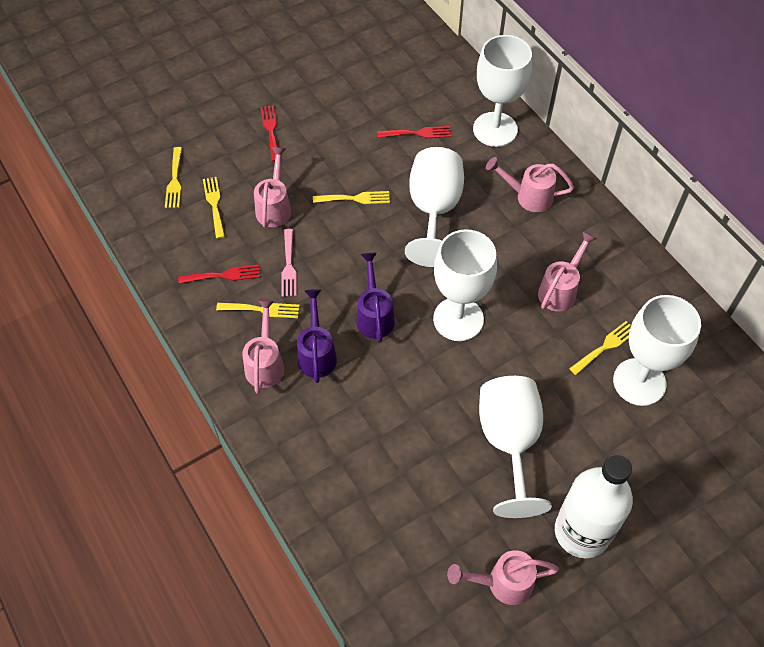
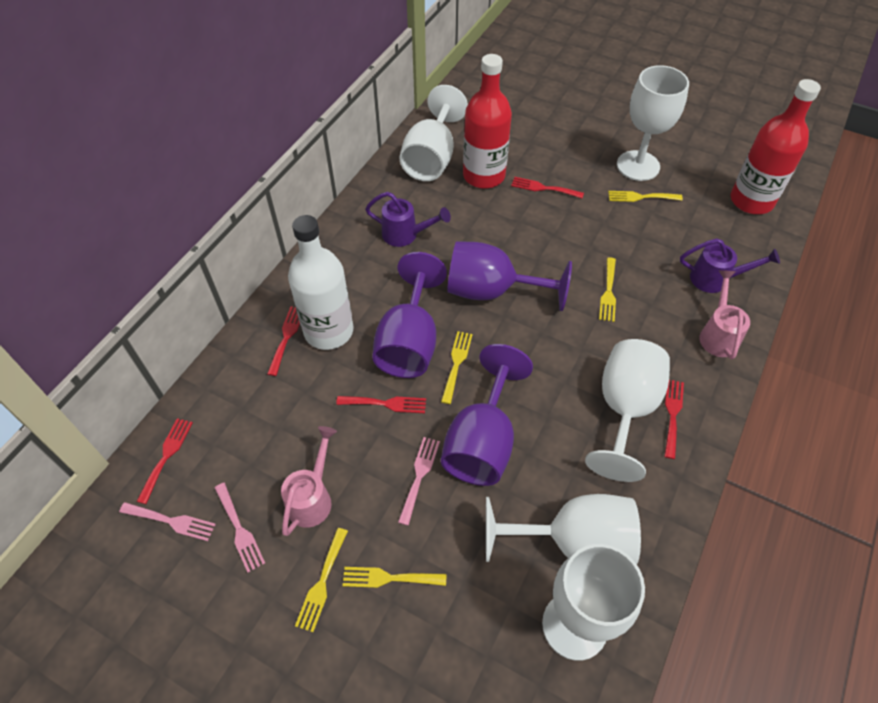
pink fork: 1 -> 3
pink watering can: 5 -> 2
purple goblet: 0 -> 3
red bottle: 0 -> 2
red fork: 3 -> 5

